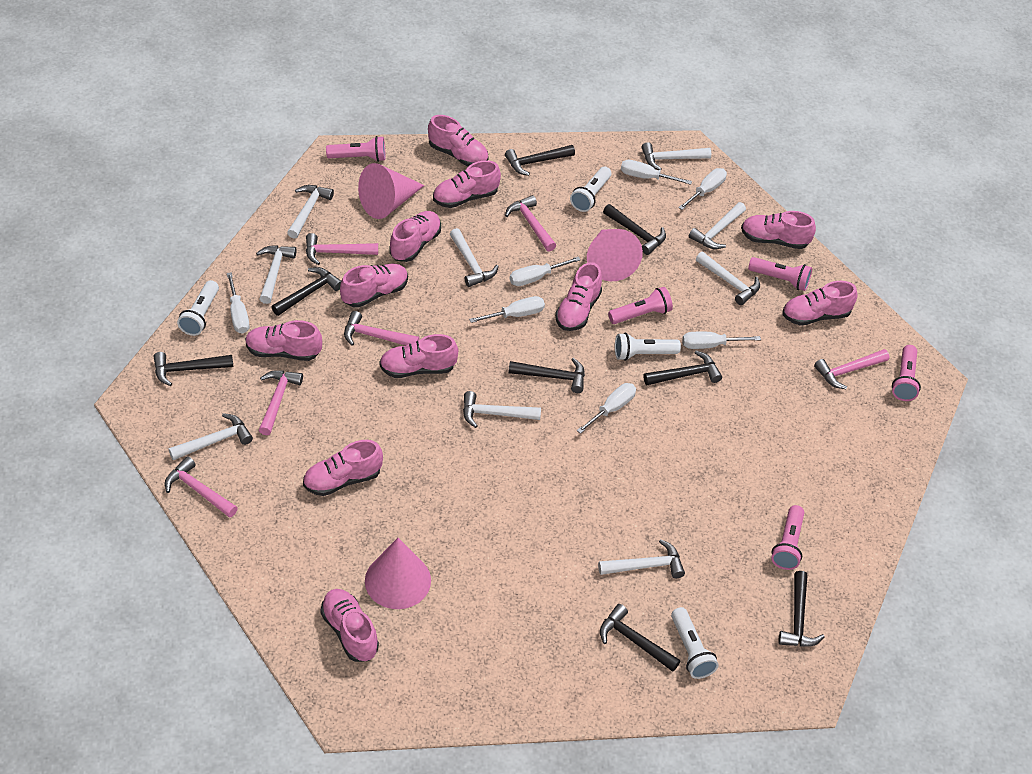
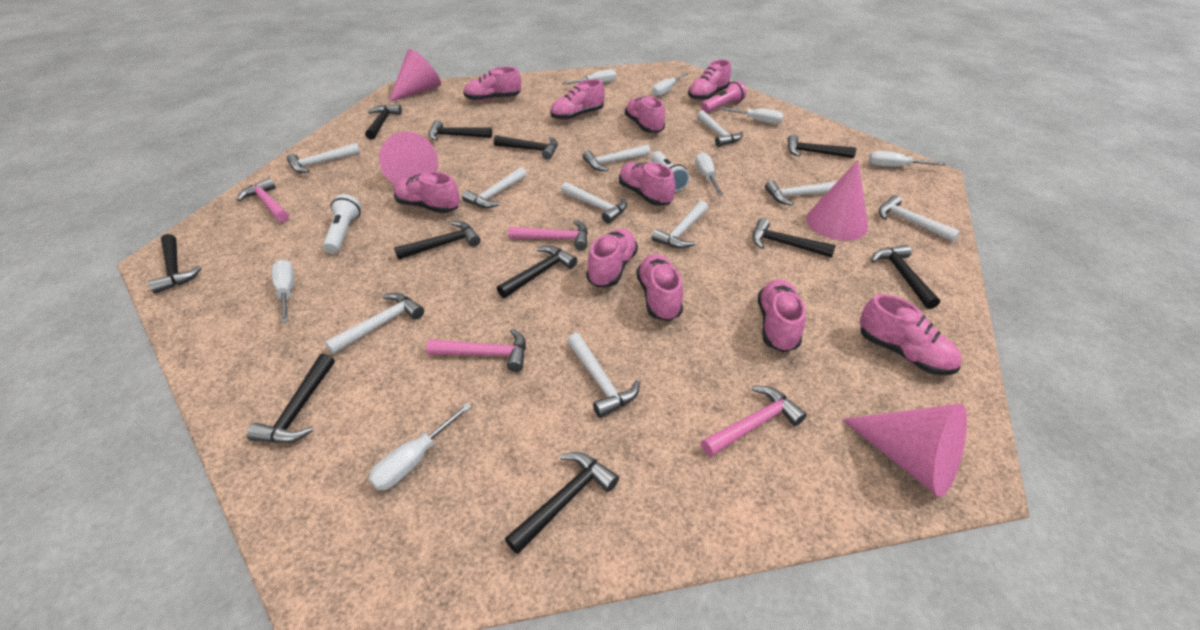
black hammer: 8 -> 11
pink cone: 3 -> 4
pink flashlight: 5 -> 1
pink hammer: 6 -> 4
pink shoe: 11 -> 10
white flashlight: 4 -> 2
white hammer: 9 -> 10

